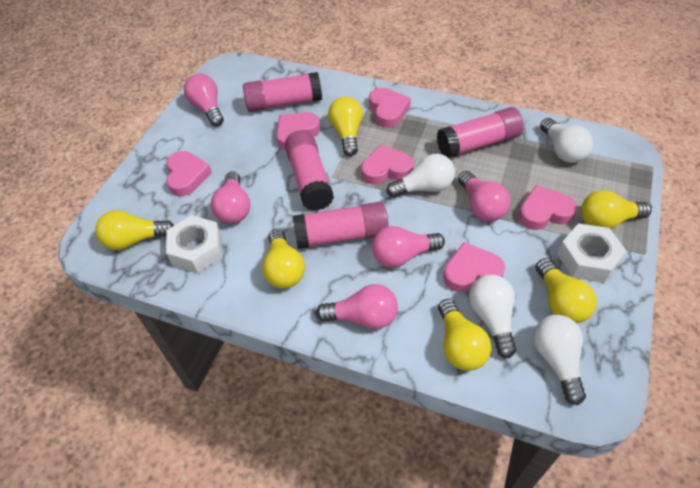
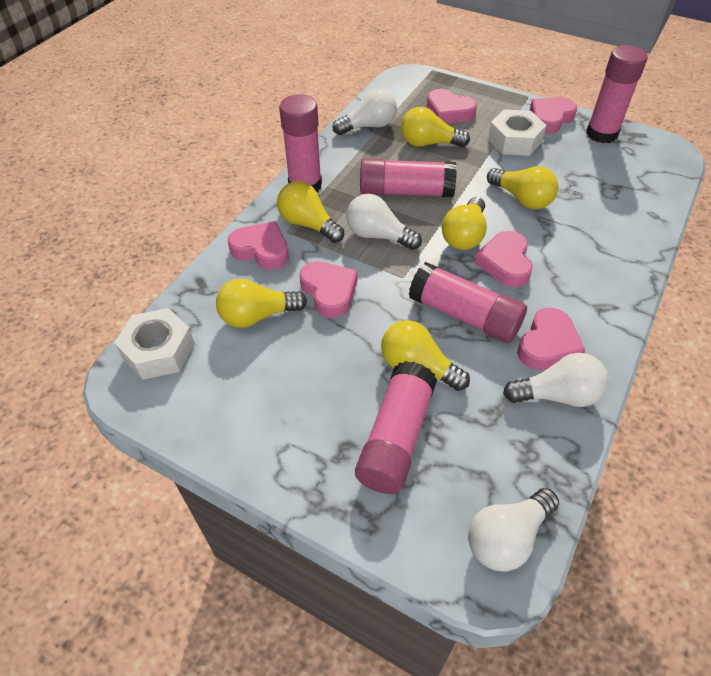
pink glue stick: 4 -> 5
pink light bulb: 5 -> 0

